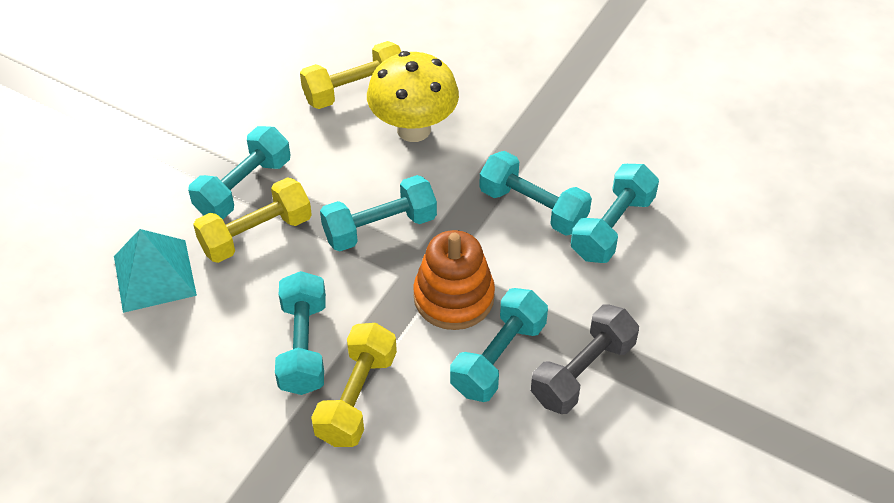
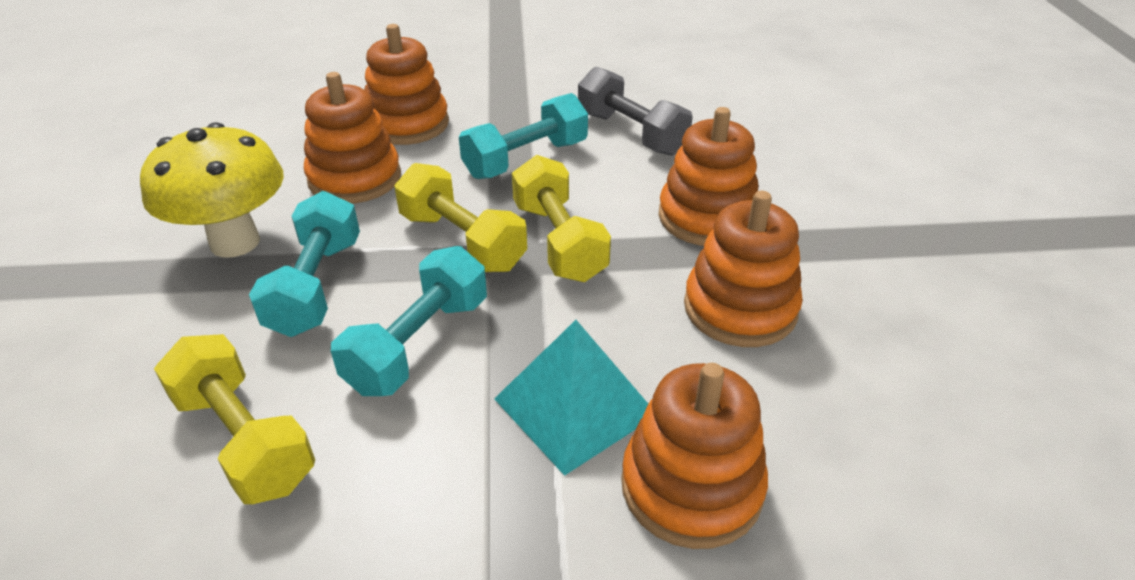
orange stacking toy: 1 -> 5
turquoise dumbbell: 6 -> 3

